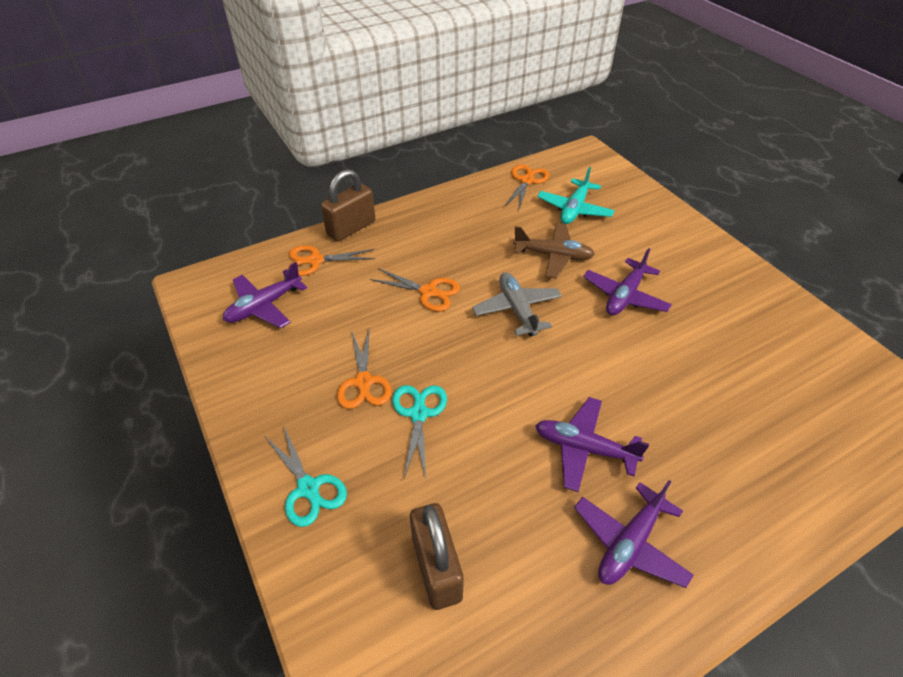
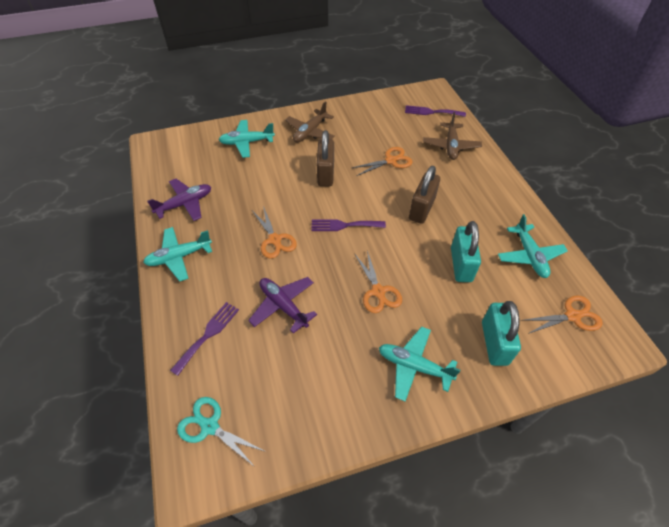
brown plane: 1 -> 2
grey plane: 1 -> 0
purple fork: 0 -> 3
purple plane: 4 -> 2
turquoise padlock: 0 -> 2
turquoise plane: 1 -> 4
turquoise scissors: 2 -> 1

